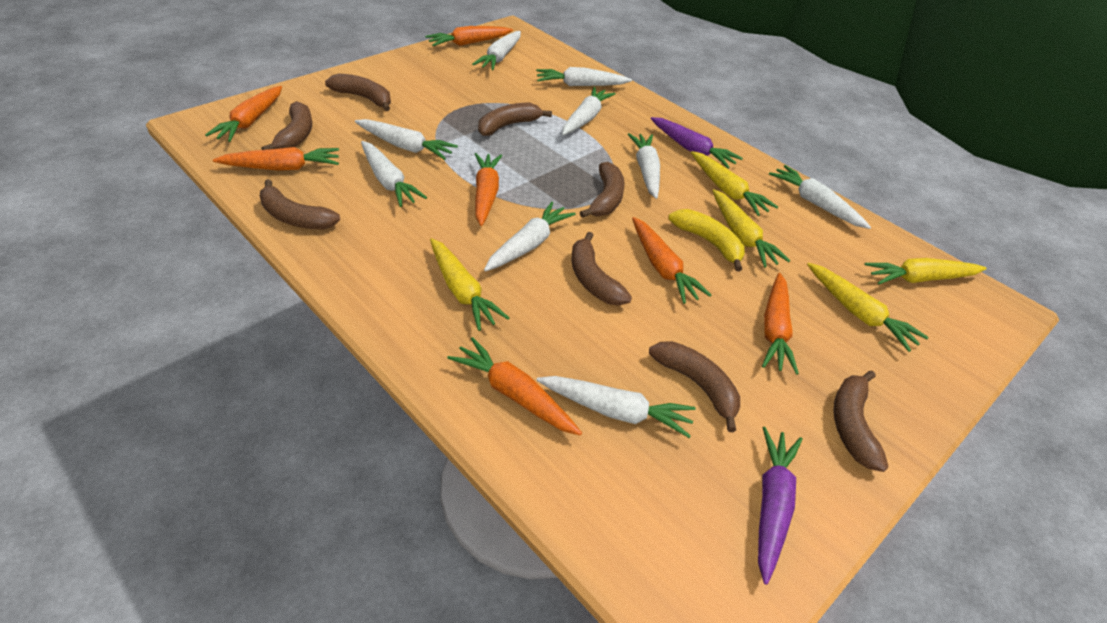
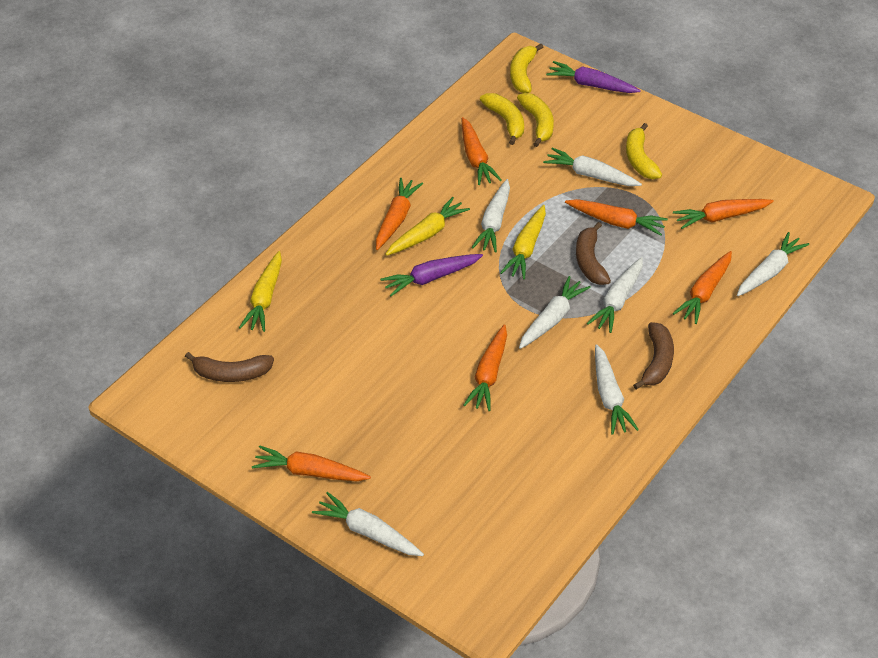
brown banana: 8 -> 3
white carrot: 9 -> 7
yellow banana: 1 -> 4
yellow carrot: 5 -> 3

